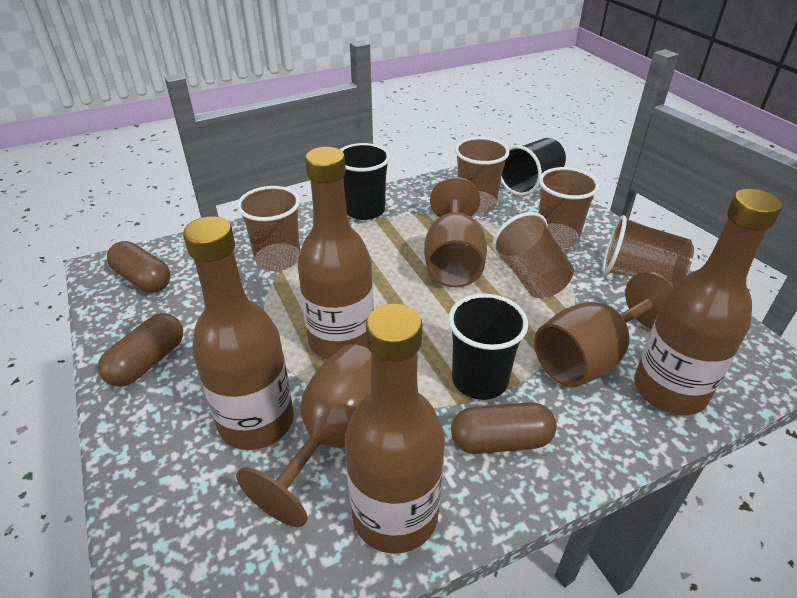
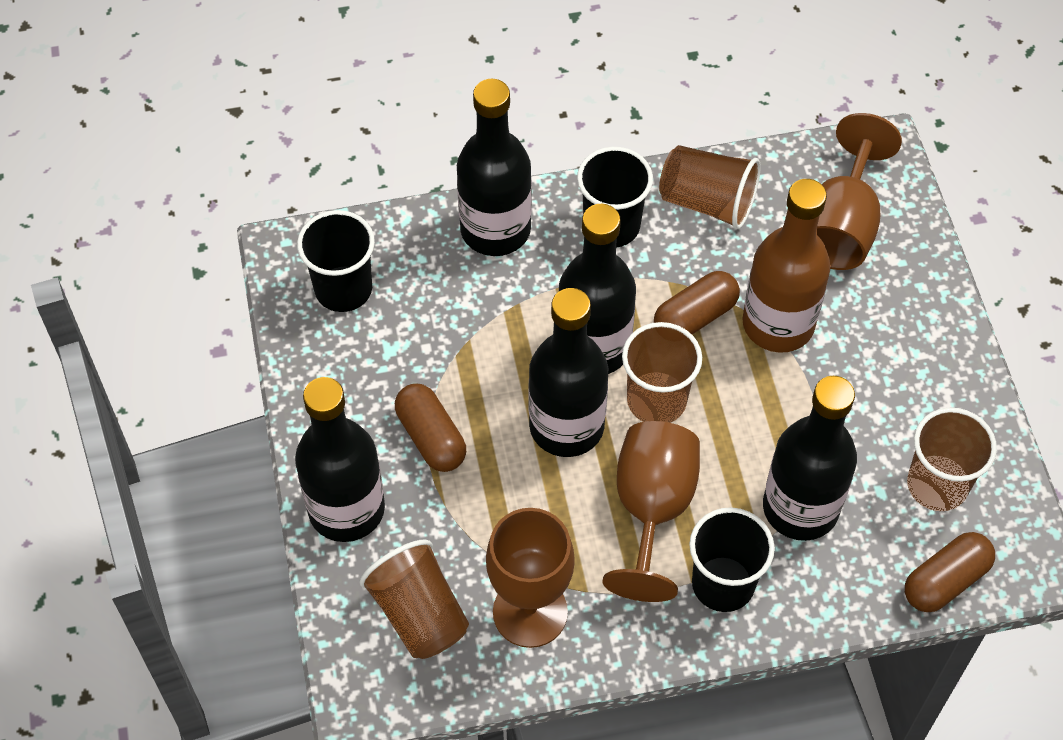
black bottle: 0 -> 5
brown bottle: 4 -> 1
brown cup: 5 -> 4

